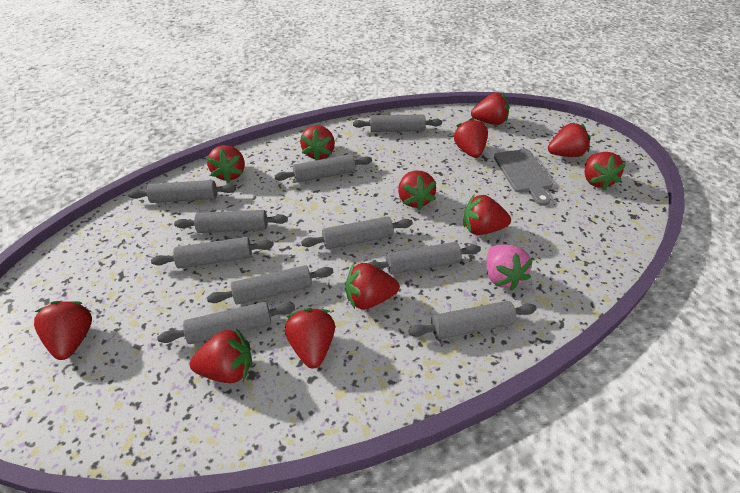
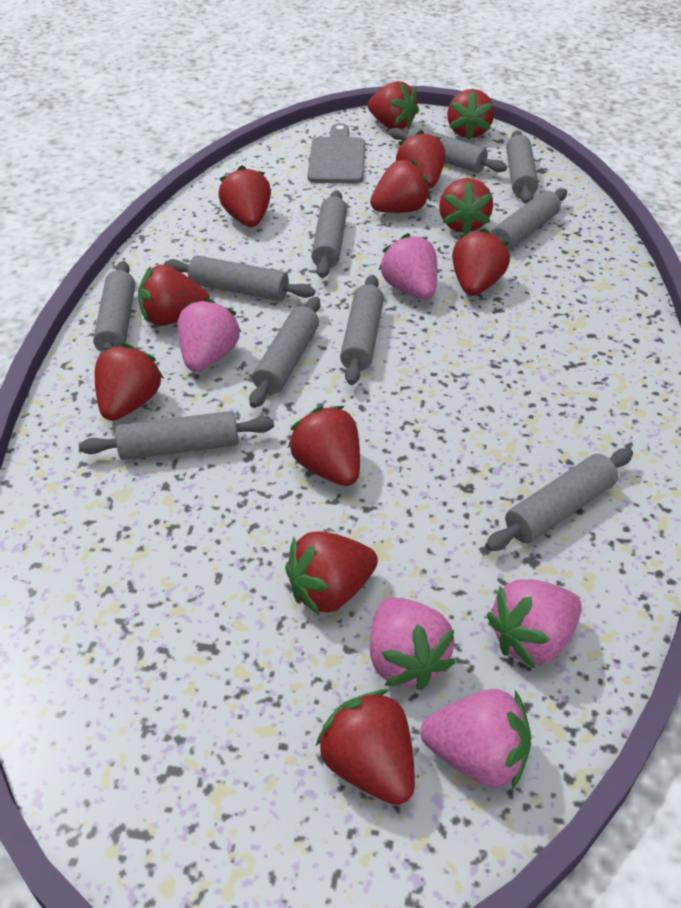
pink strawberry: 1 -> 5

